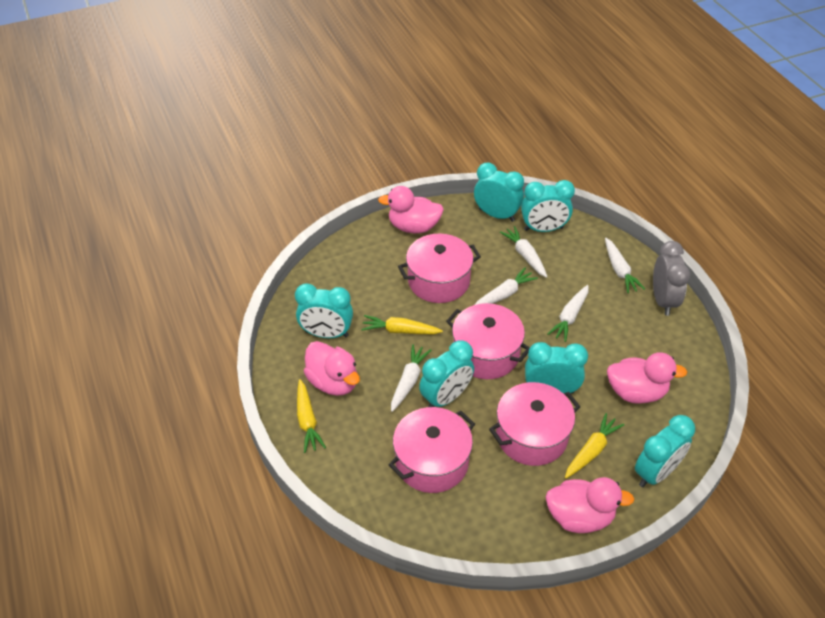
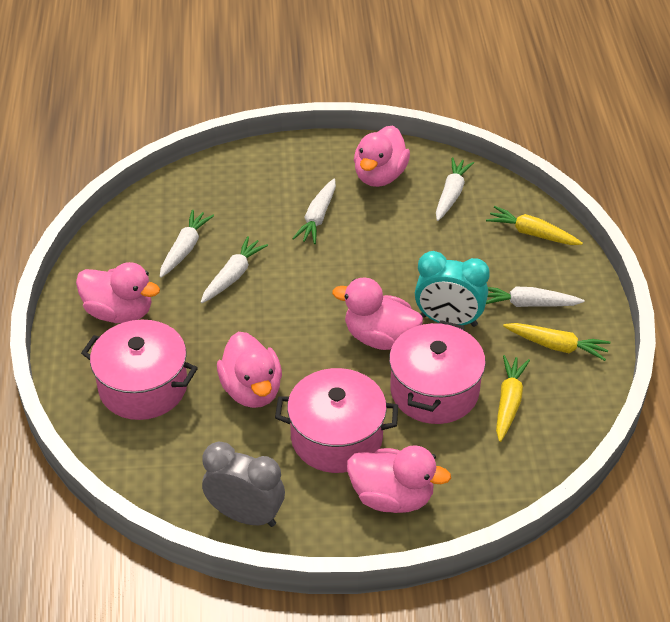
pink duck: 4 -> 5
pink pot: 4 -> 3
turquoise clock: 6 -> 1

